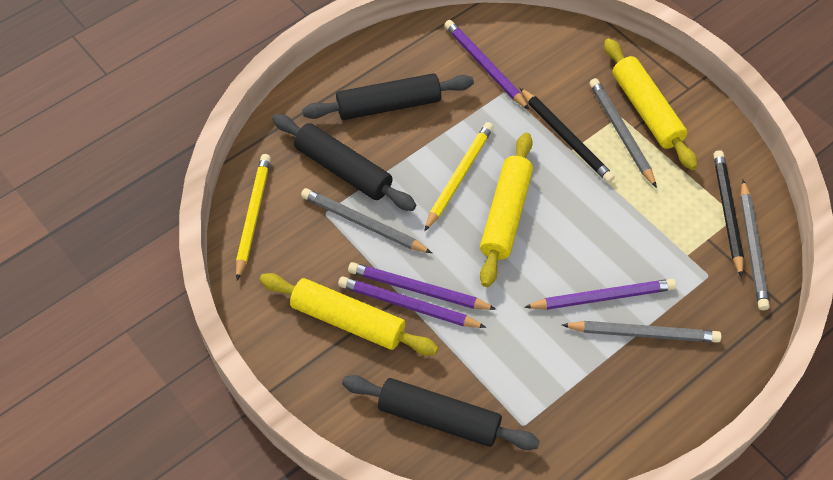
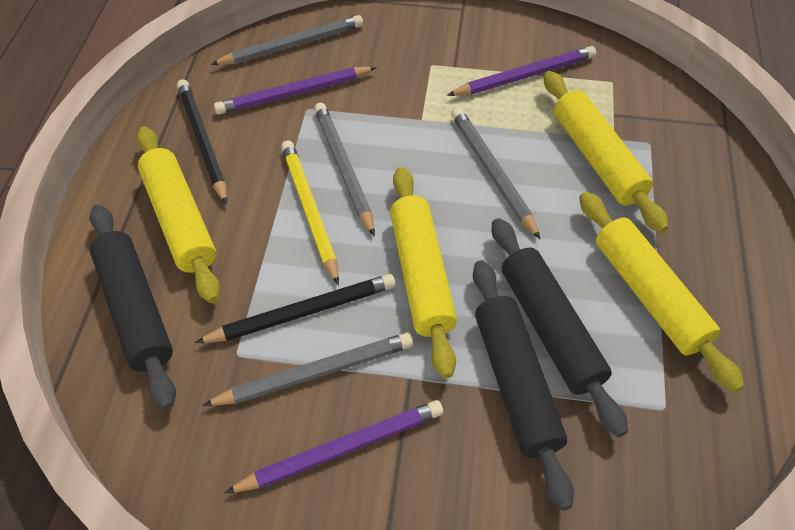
purple pencil: 4 -> 3
yellow pencil: 2 -> 1
yellow rolling pin: 3 -> 4

